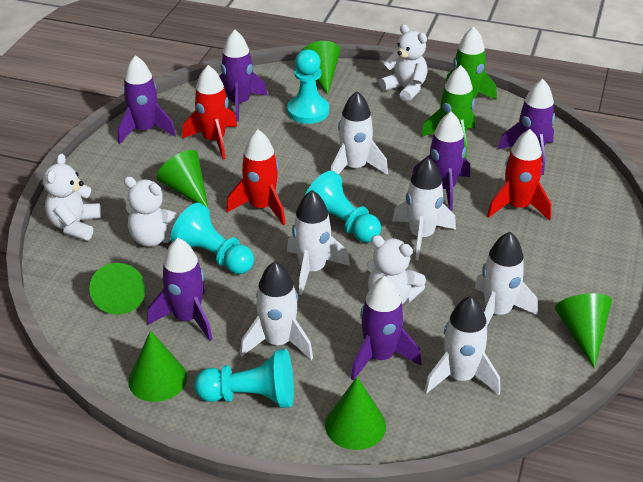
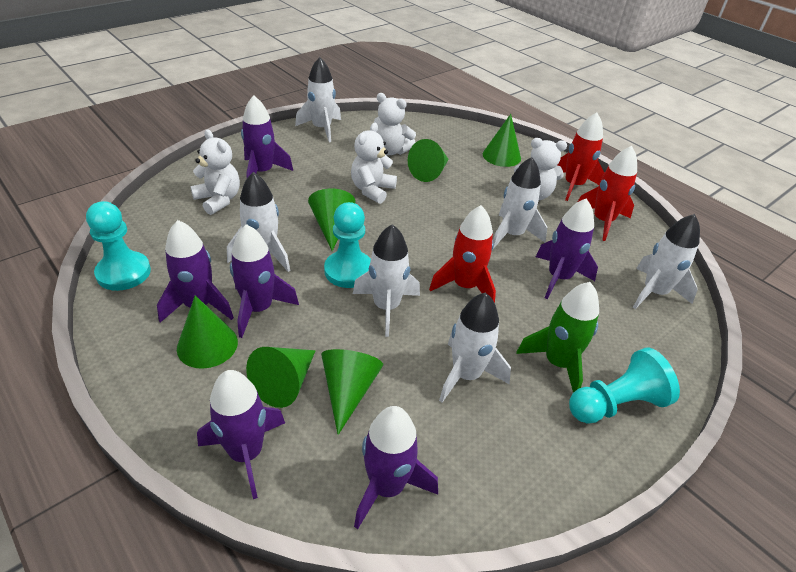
green rocket: 2 -> 1
turquoise pawn: 4 -> 3

